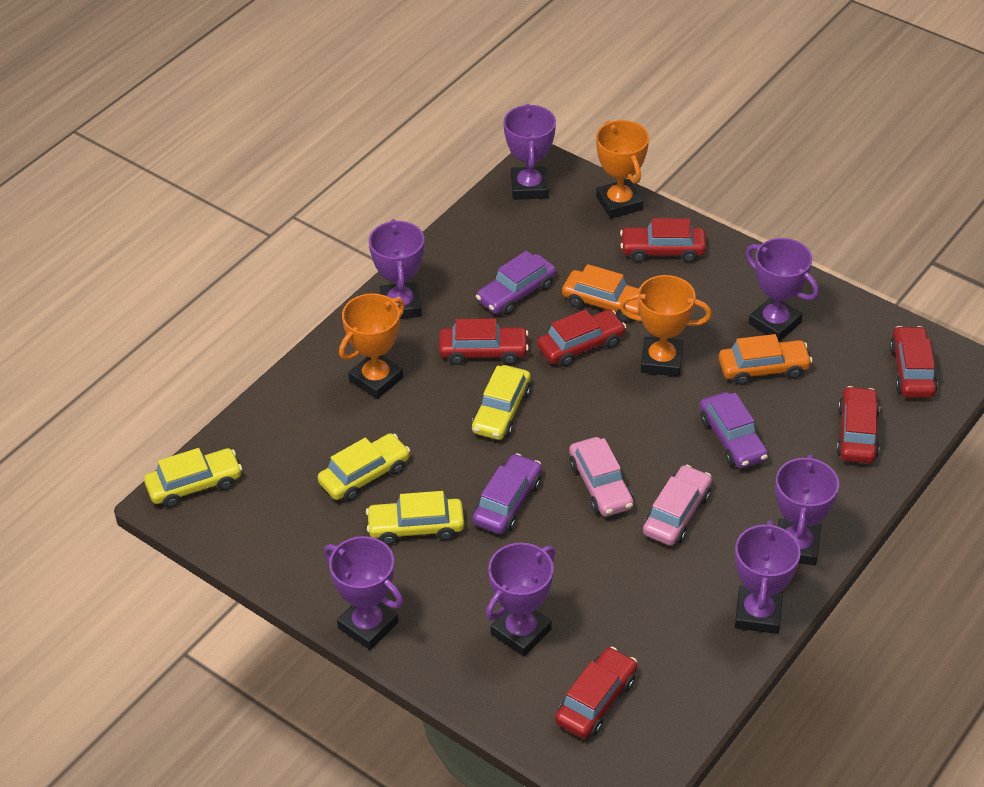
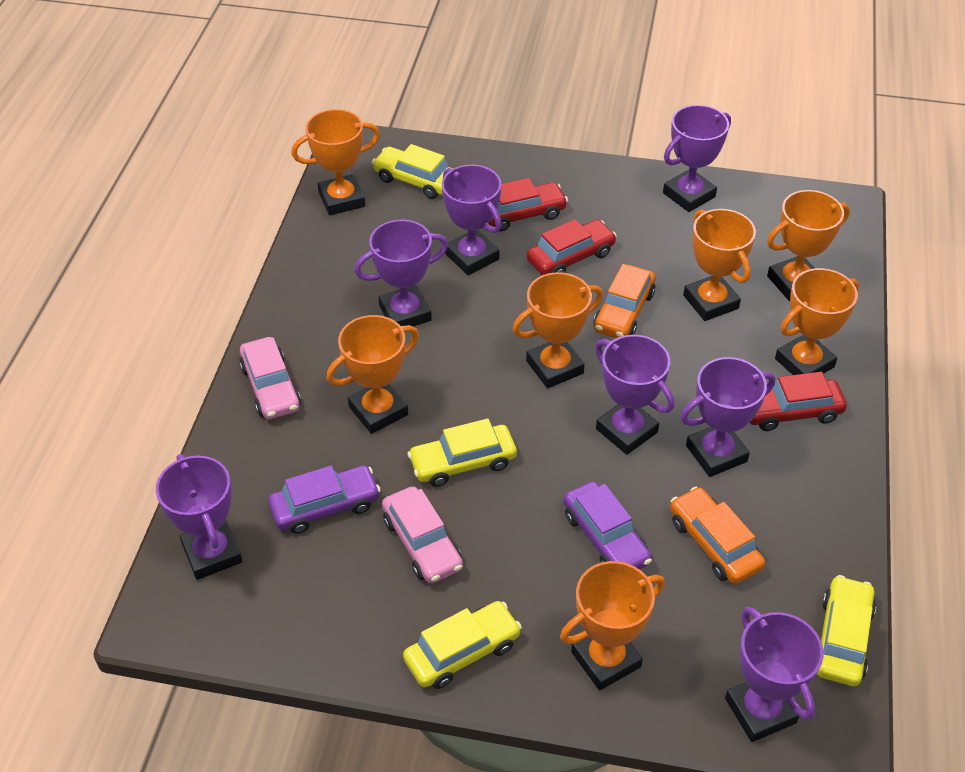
orange trophy: 3 -> 7
purple car: 3 -> 2
red car: 6 -> 3

